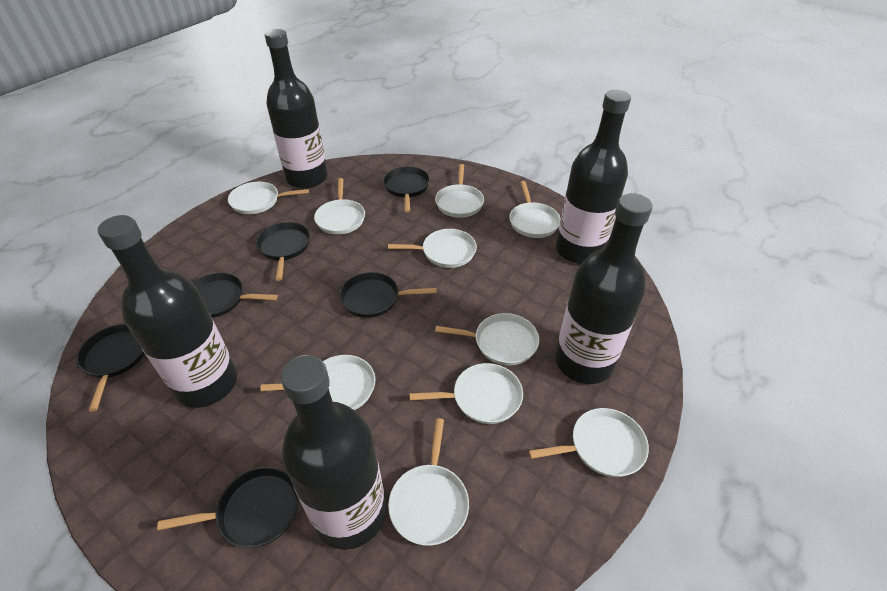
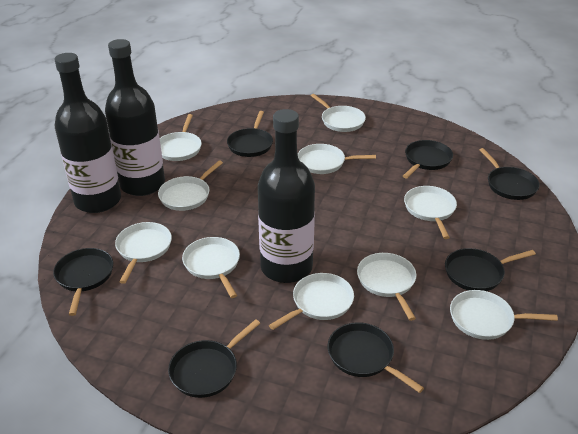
black bottle: 5 -> 3
black pan: 6 -> 7

